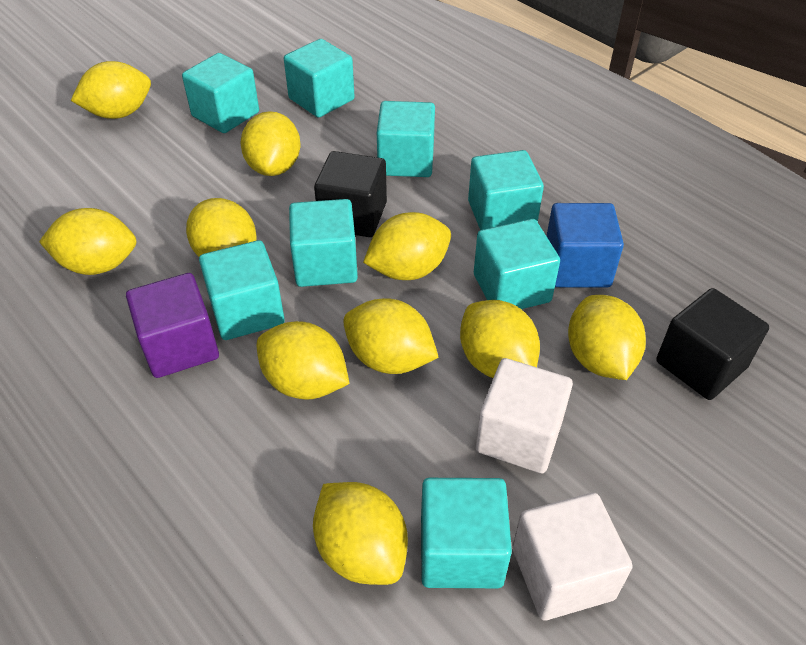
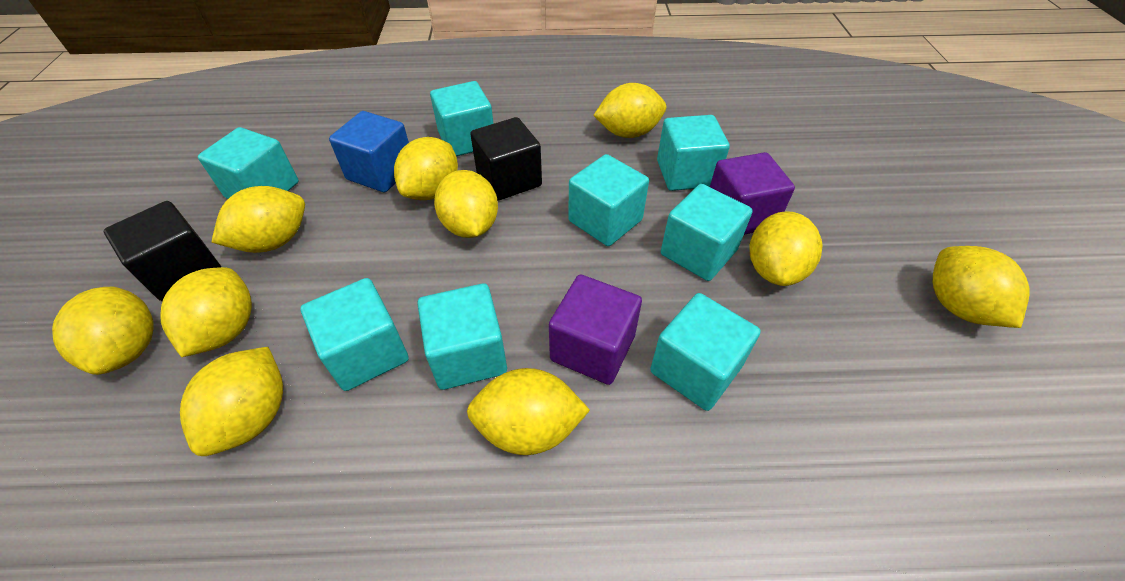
purple cube: 1 -> 2
white cube: 2 -> 0

